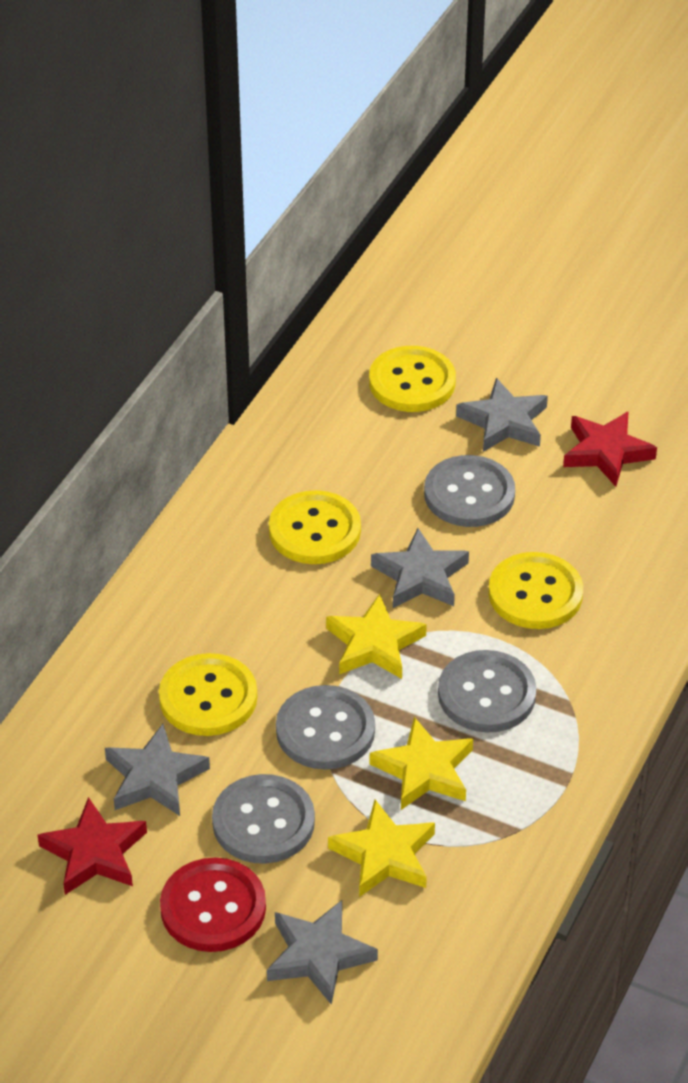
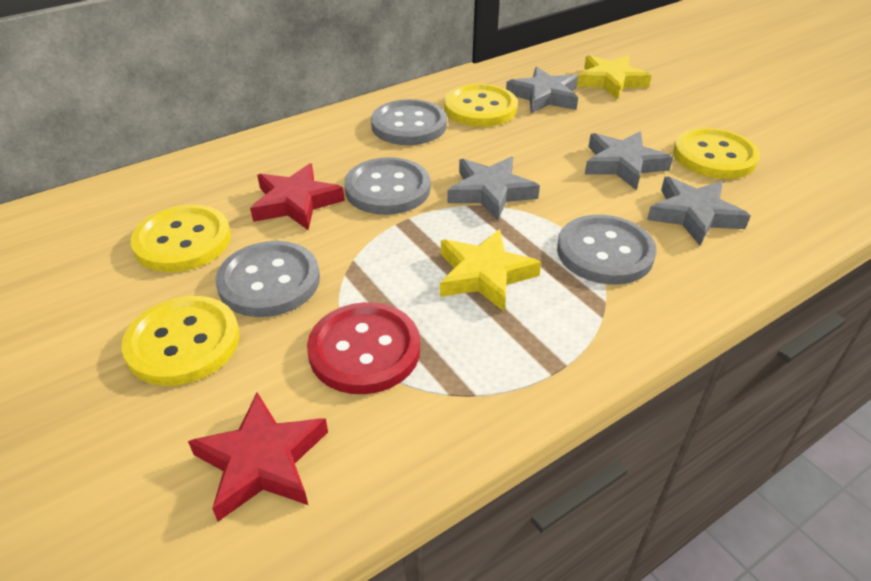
yellow star: 3 -> 2

